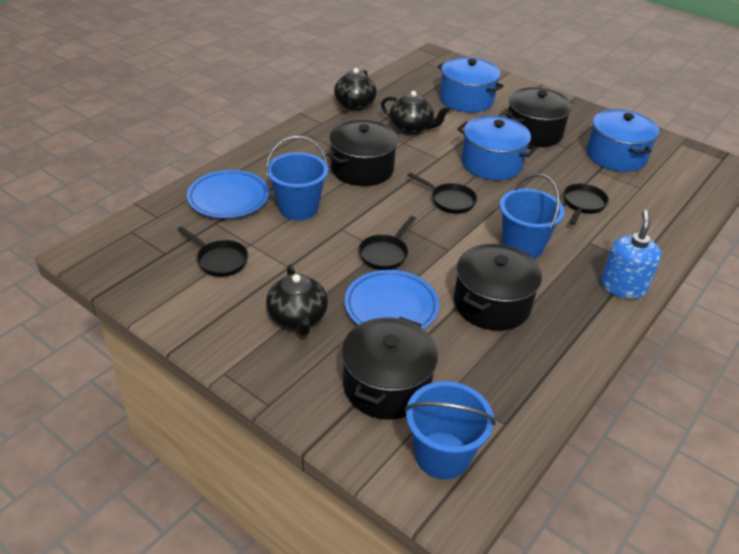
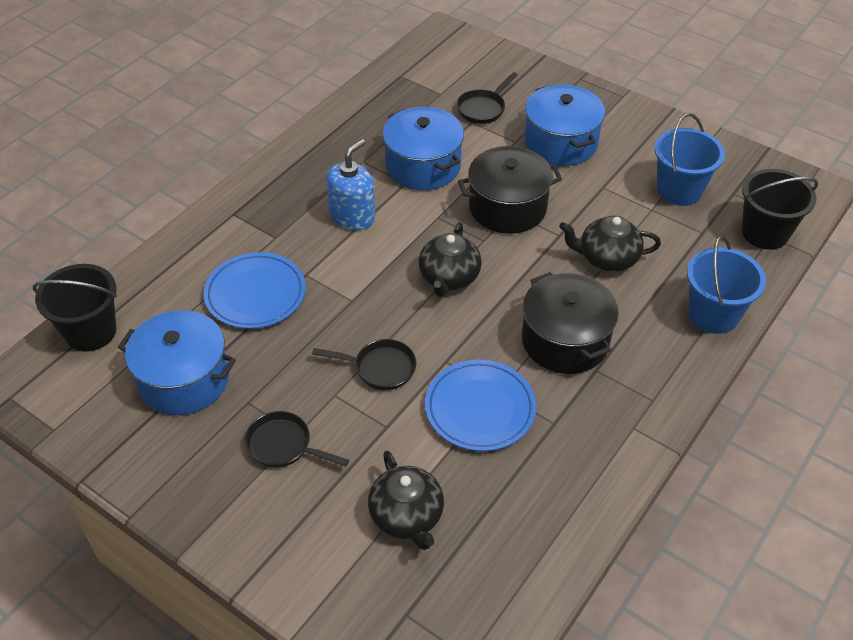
black bucket: 0 -> 2
black pan: 4 -> 3
black pot: 4 -> 2
blue bucket: 3 -> 2

